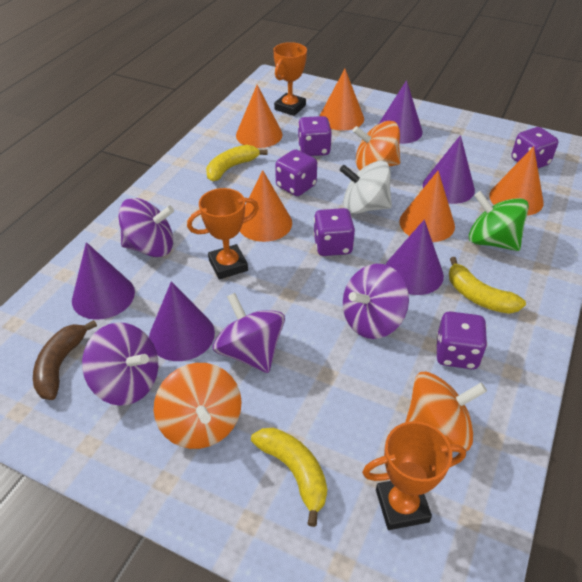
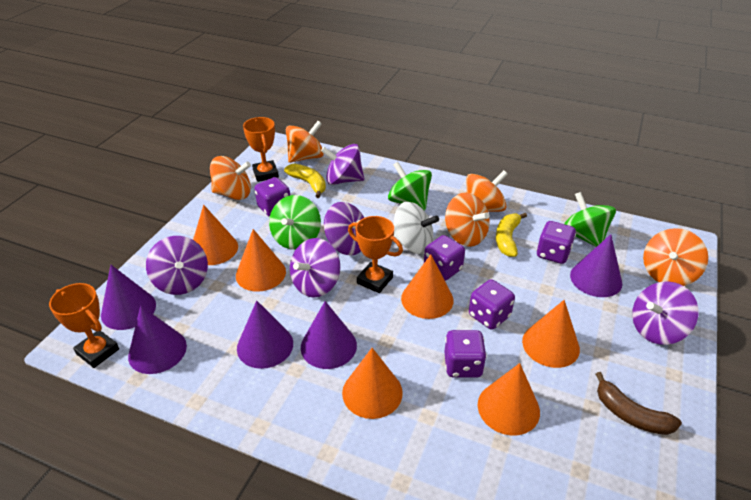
green spinning top: 1 -> 3
orange cone: 5 -> 6
orange spinning top: 3 -> 5
purple spinning top: 4 -> 5
yellow banana: 3 -> 2

